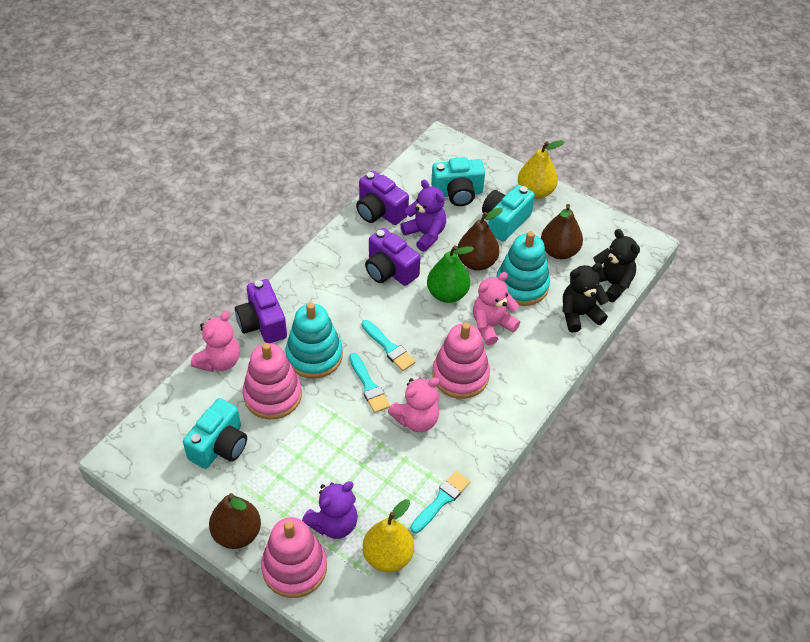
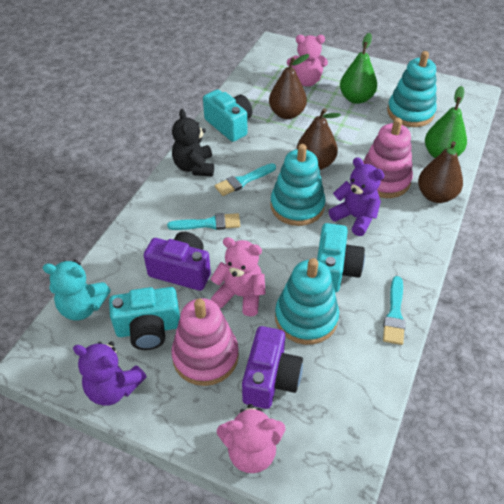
black teddy bear: 2 -> 1
green pear: 1 -> 2
pink stacking toy: 3 -> 2
purple camera: 3 -> 2
turquoise stacking toy: 2 -> 3
turquoise teddy bear: 0 -> 1
yellow pear: 2 -> 0

